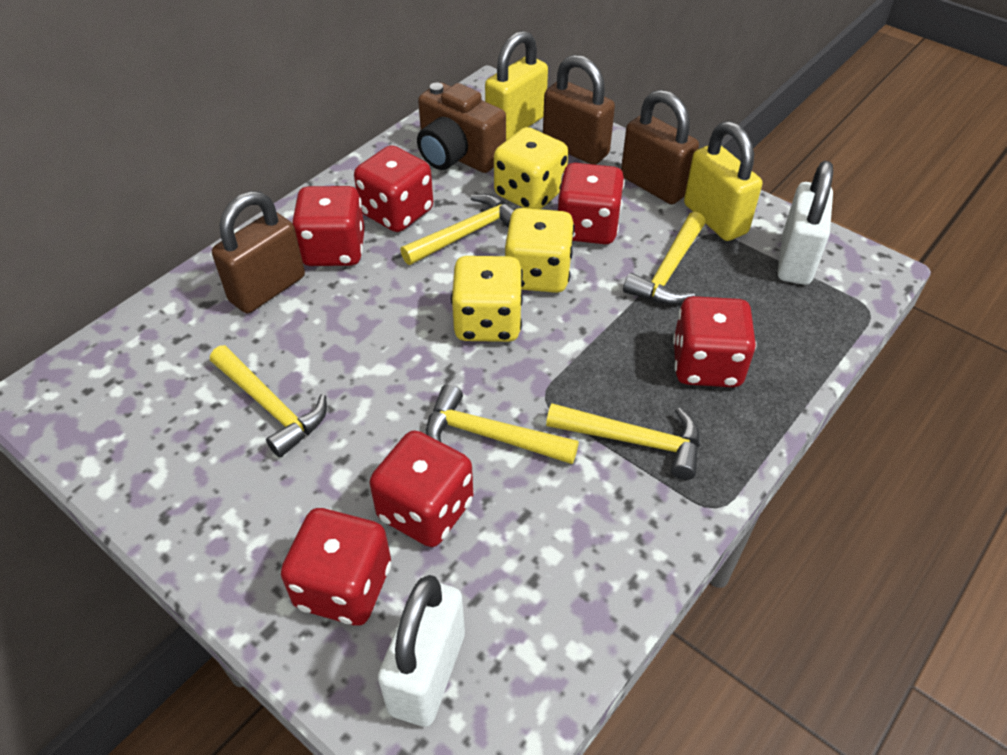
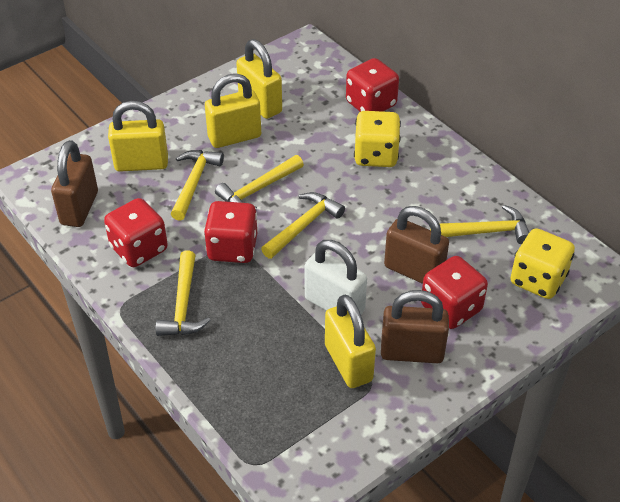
brown camera: 1 -> 0
red dice: 6 -> 4
white padlock: 2 -> 1
yellow dice: 3 -> 2
yellow padlock: 2 -> 4

